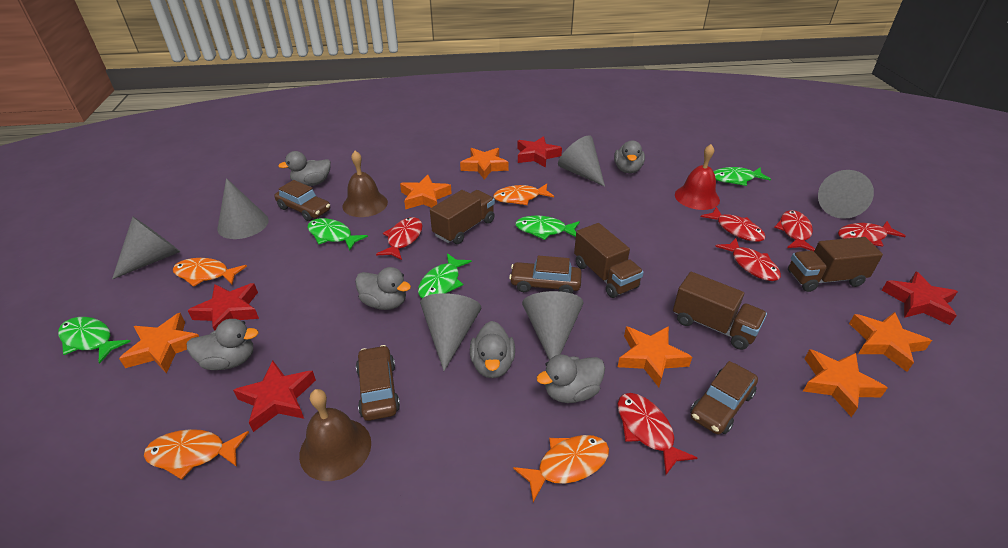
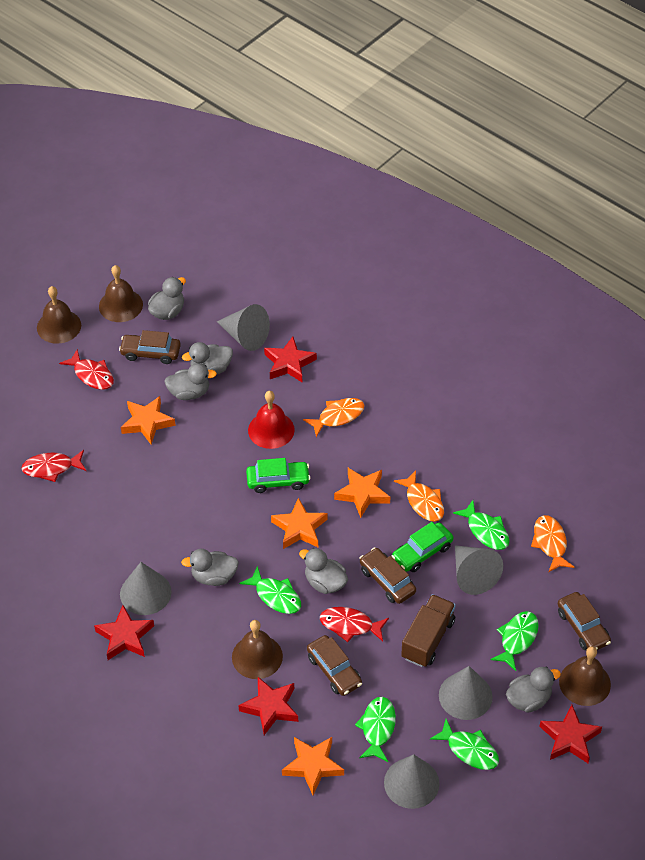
brown bell: 2 -> 4
brown truck: 4 -> 1
green car: 0 -> 2
grey cone: 6 -> 5
orange fish: 4 -> 3
orange star: 6 -> 4
red fish: 6 -> 3

